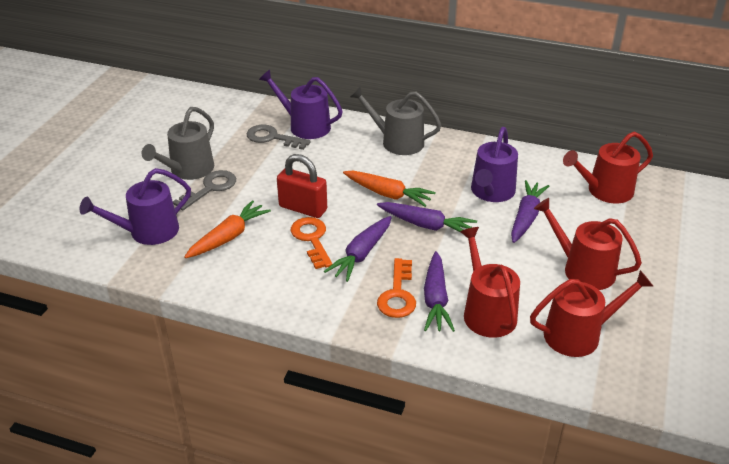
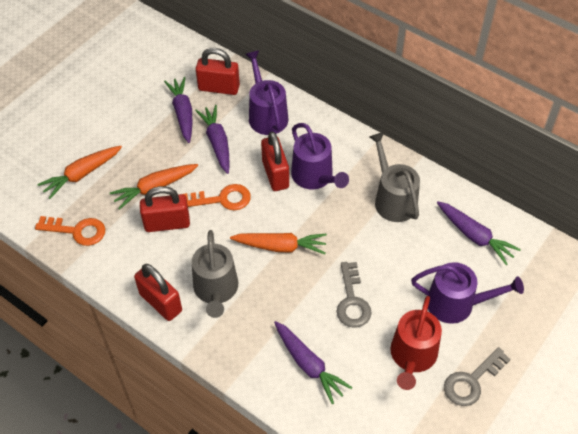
orange carrot: 2 -> 3
red padlock: 1 -> 4
red watering can: 4 -> 1

